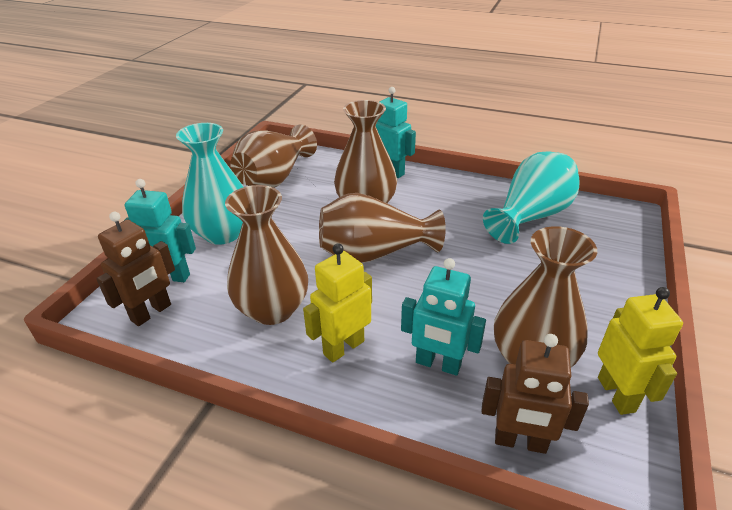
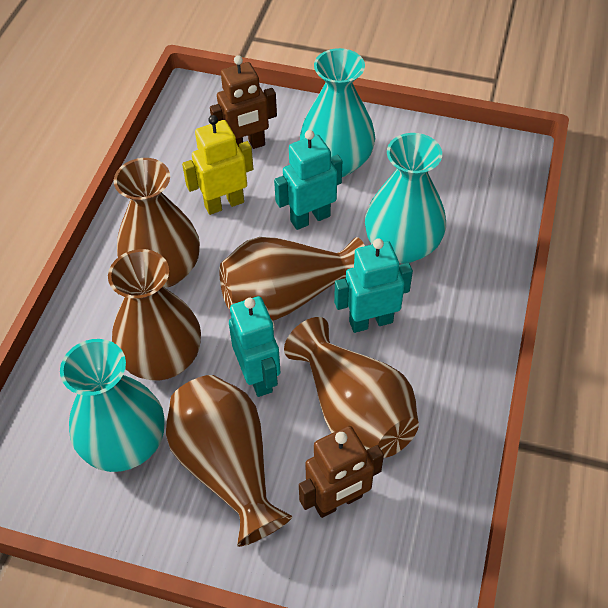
turquoise vase: 2 -> 3
yellow robot: 2 -> 1

